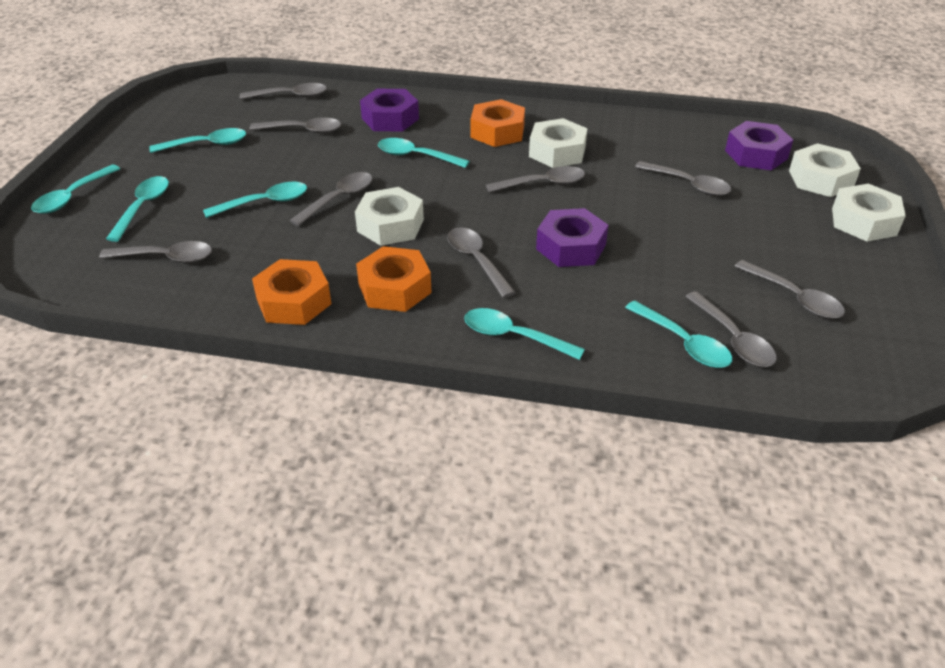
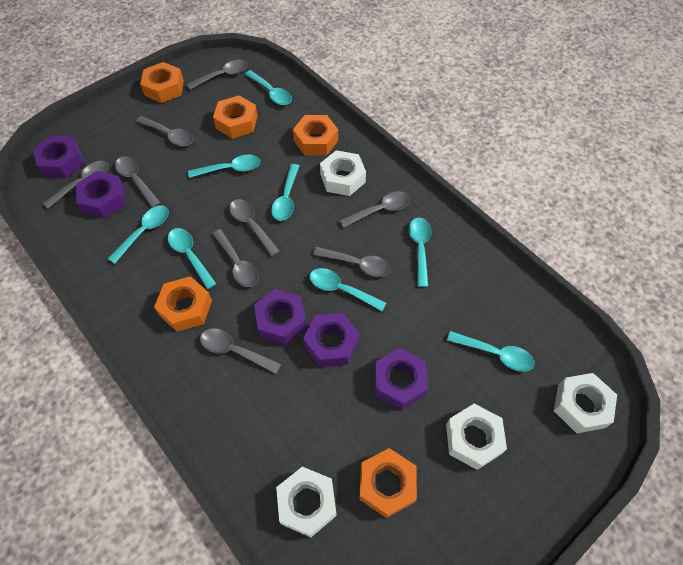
orange nut: 3 -> 5
purple nut: 3 -> 5
turquoise spoon: 7 -> 8

